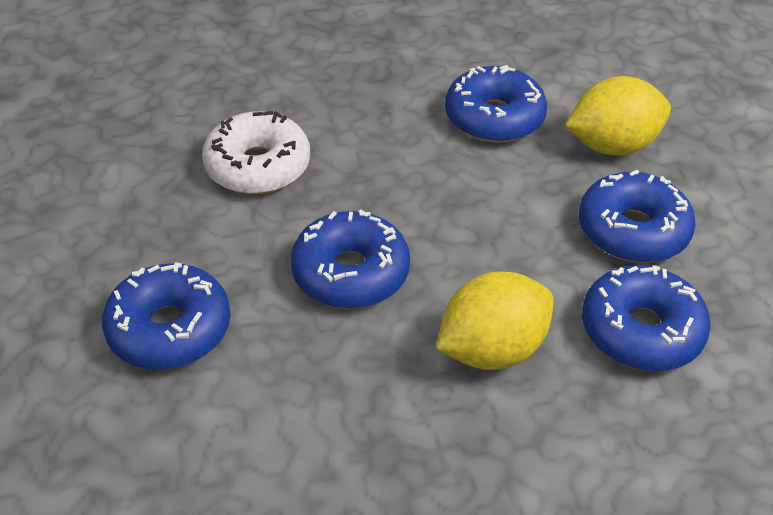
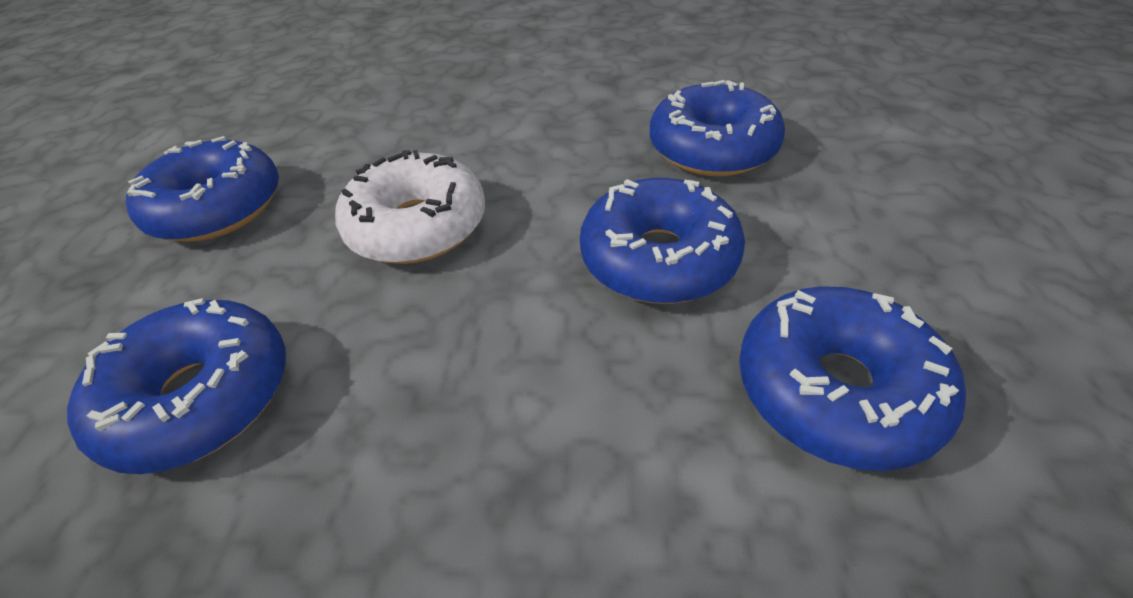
yellow lemon: 2 -> 0

